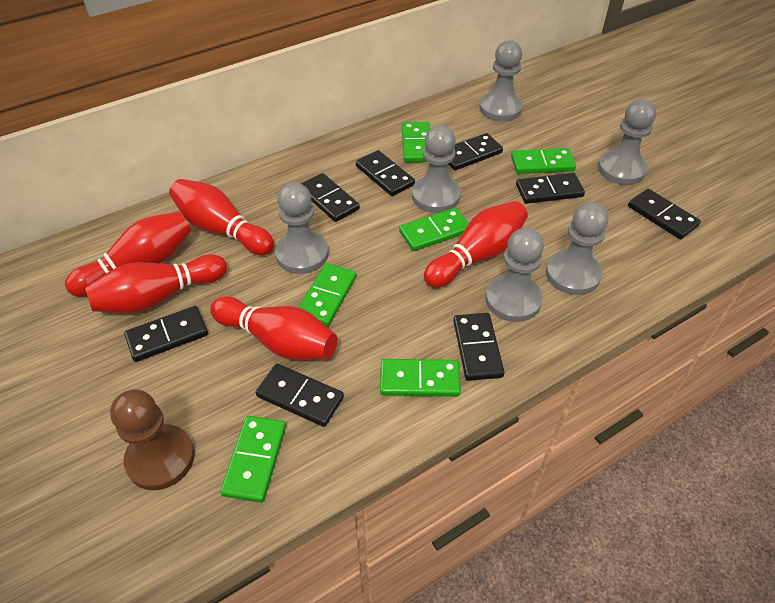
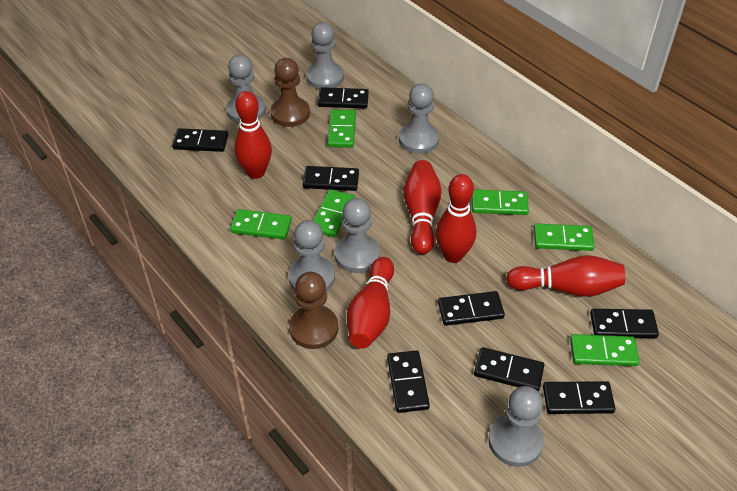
brown pawn: 1 -> 2

